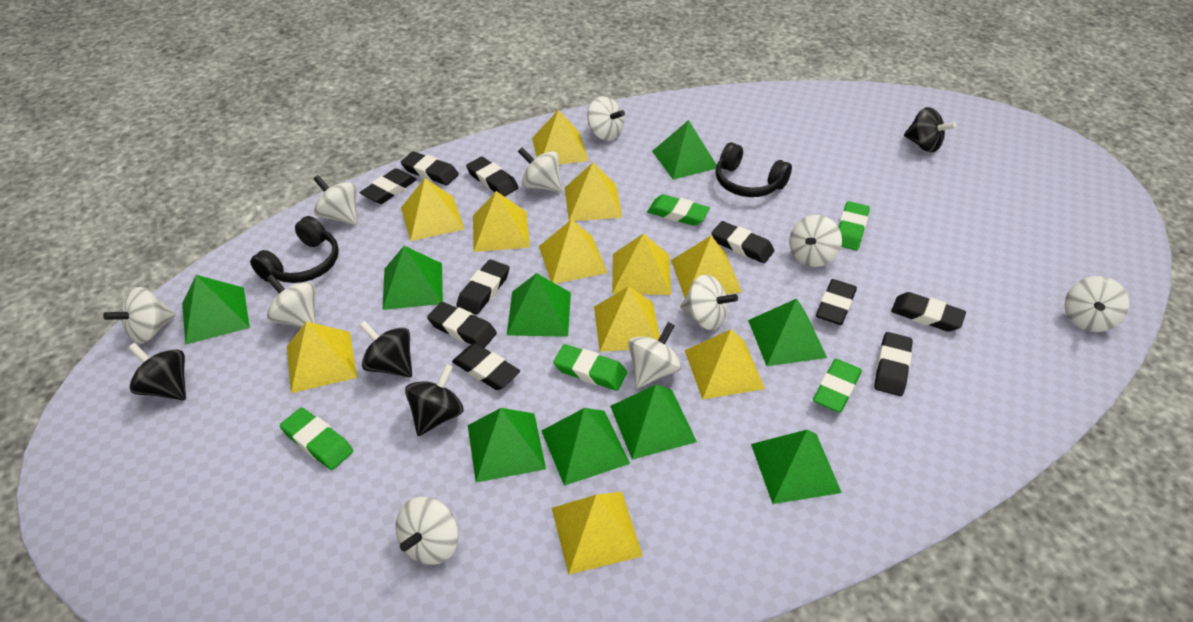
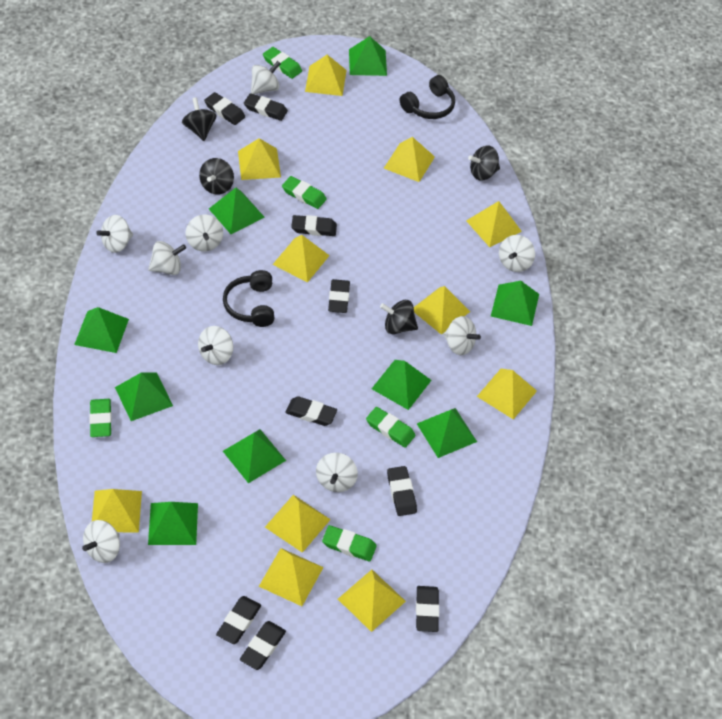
black eraser: 10 -> 9
white spinning top: 10 -> 9

